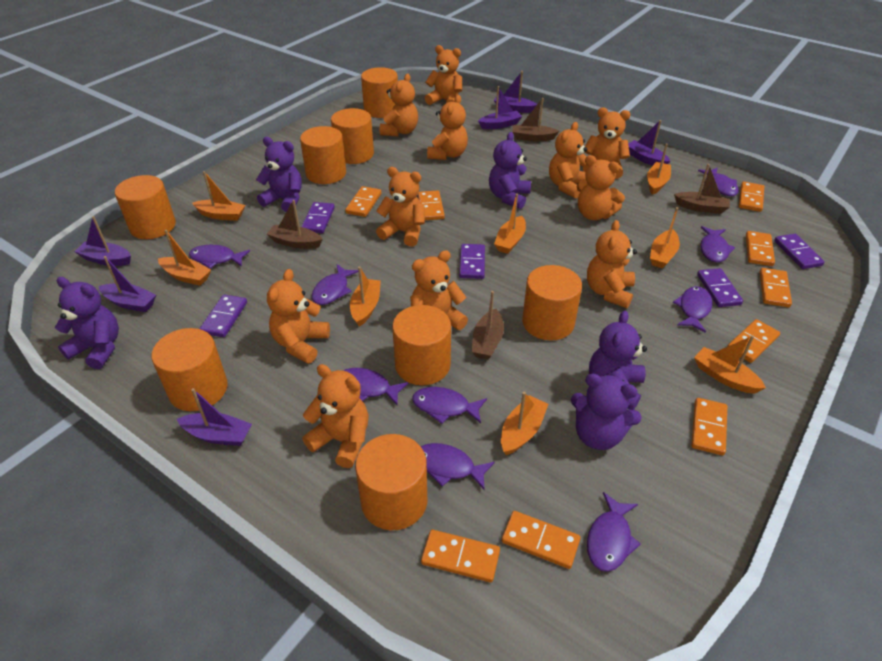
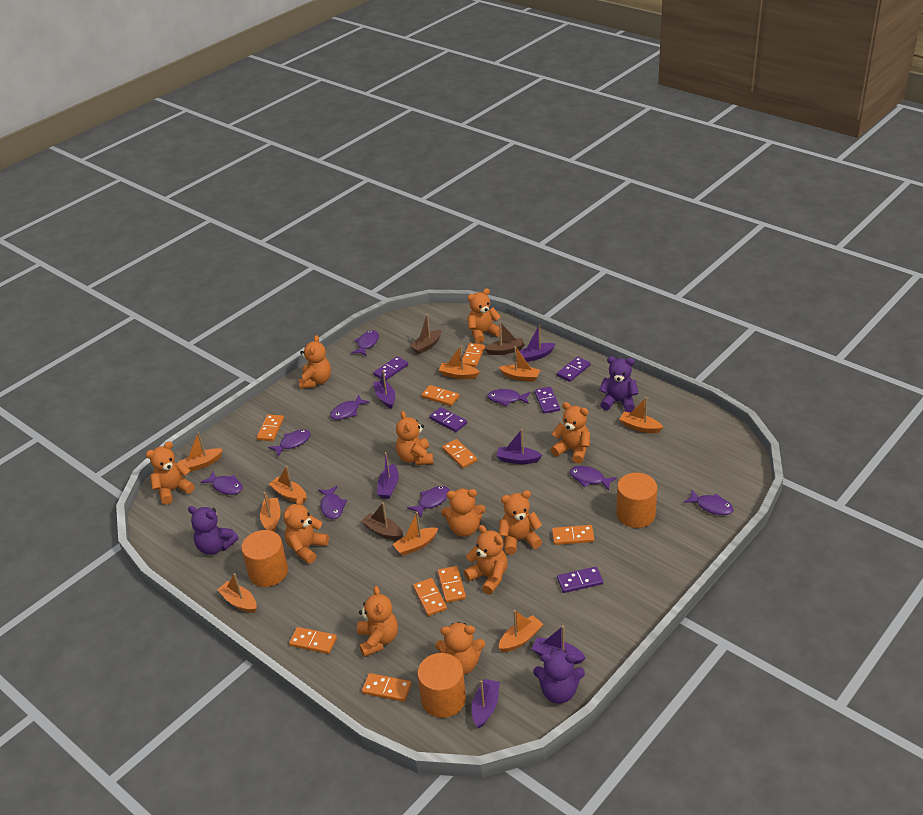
brown boat: 4 -> 3
orange boat: 8 -> 9
orange cylinder: 8 -> 3
purple teddy bear: 5 -> 3

